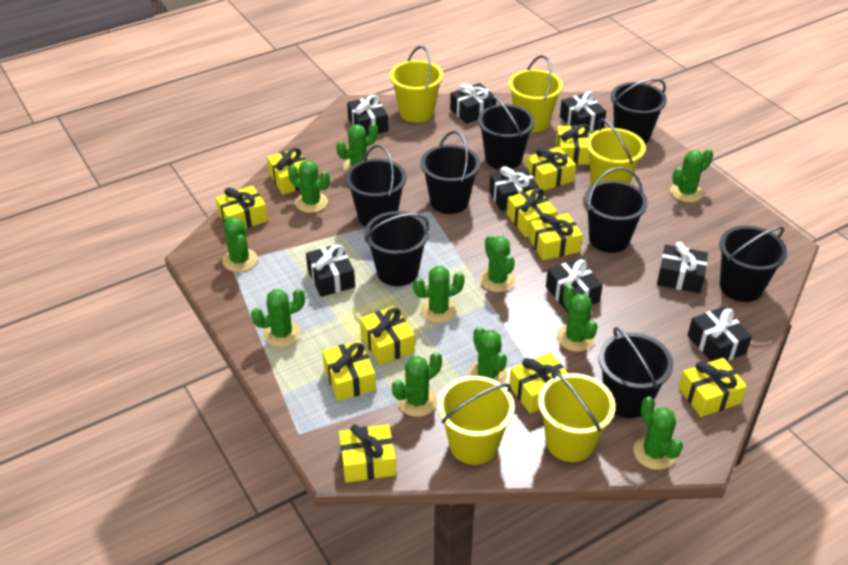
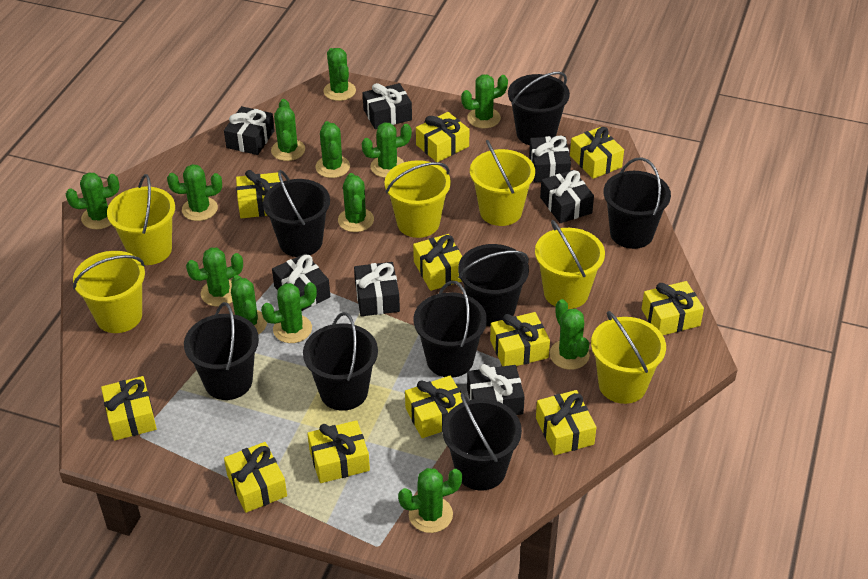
black gift: 8 -> 7
green cactus: 11 -> 13
yellow bucket: 5 -> 6

